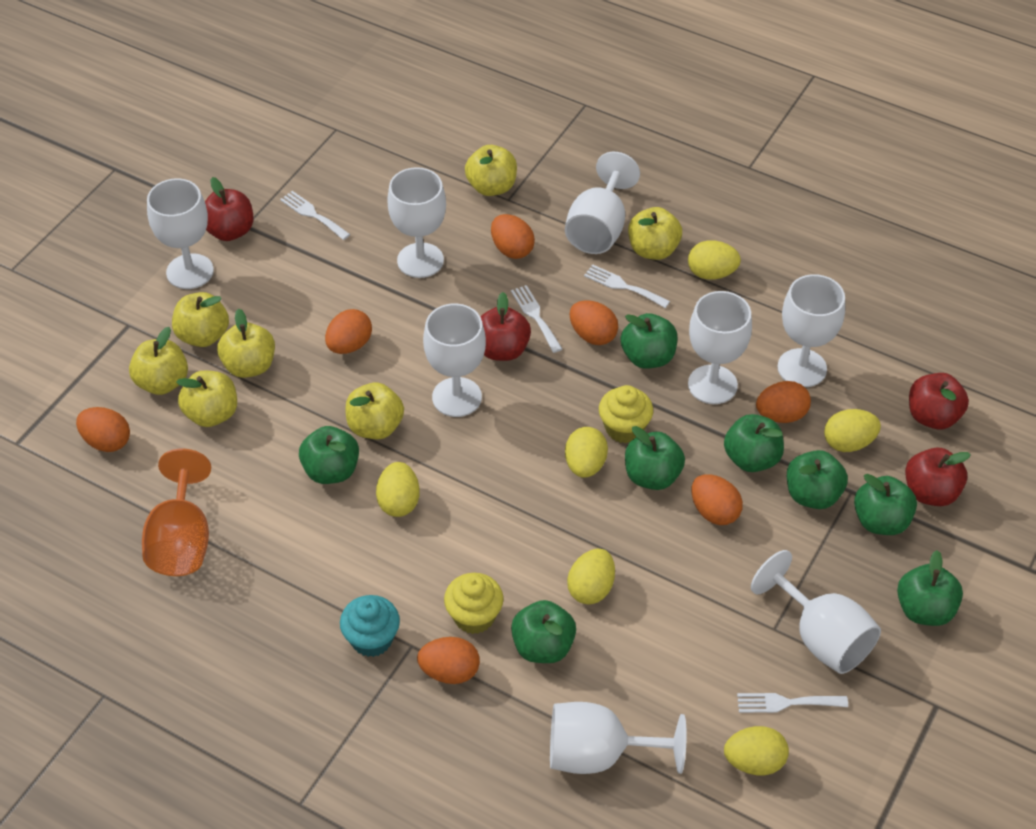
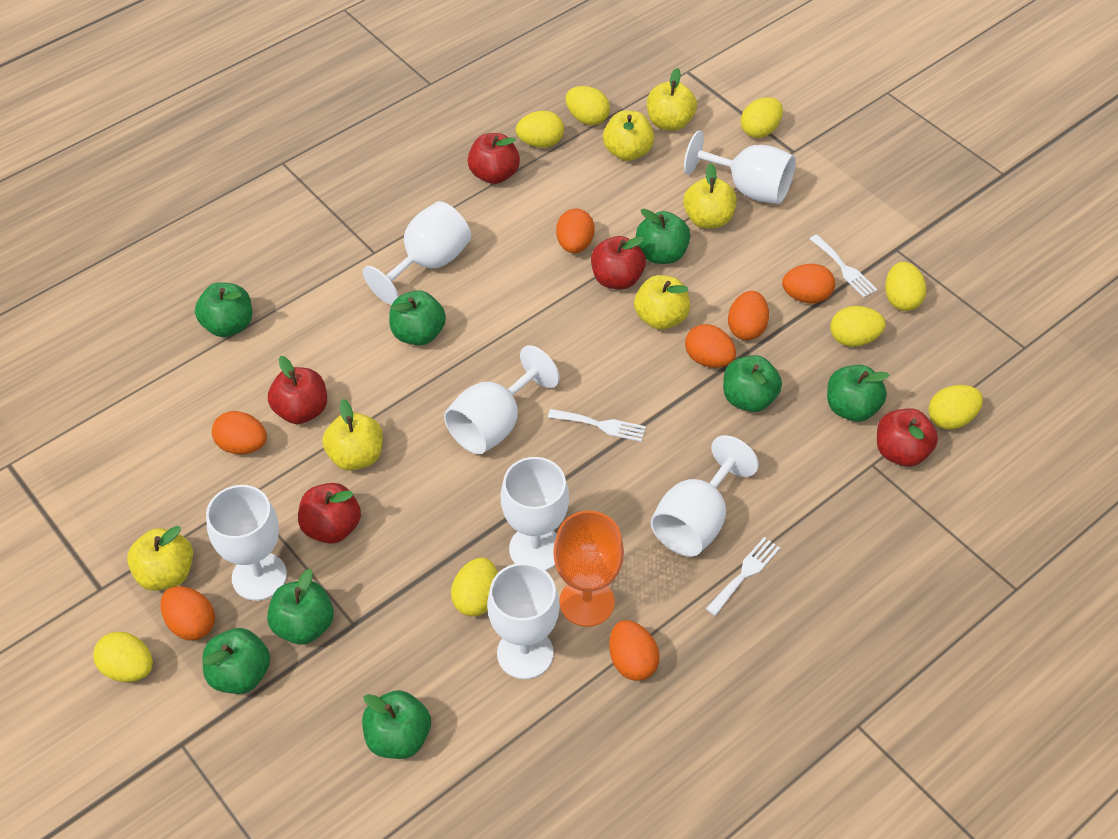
red apple: 4 -> 5
turquoise cupcake: 1 -> 0
white fork: 4 -> 3
white goblet: 8 -> 7
yellow apple: 7 -> 6
yellow cupcake: 2 -> 0
yellow egg: 6 -> 8

